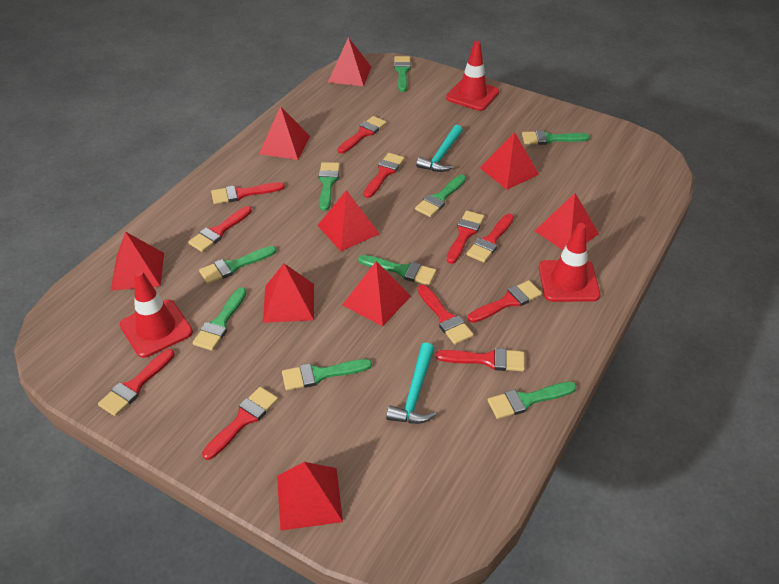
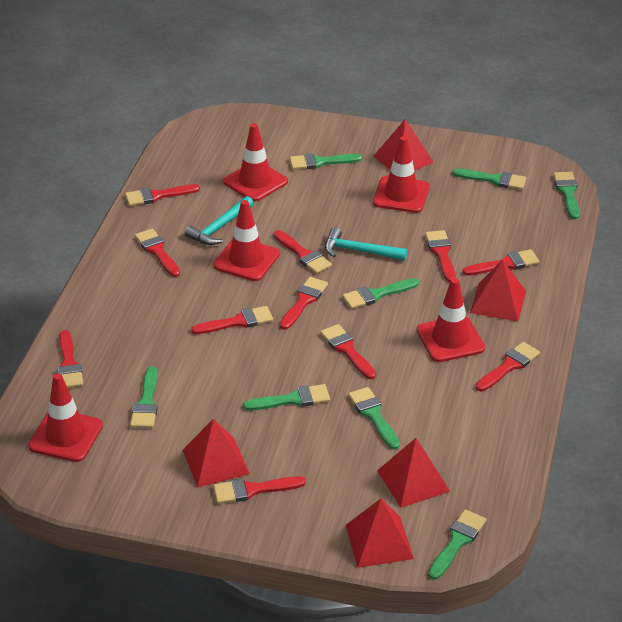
green brush: 9 -> 8
red pyramid: 9 -> 5
red traffic cone: 3 -> 5

